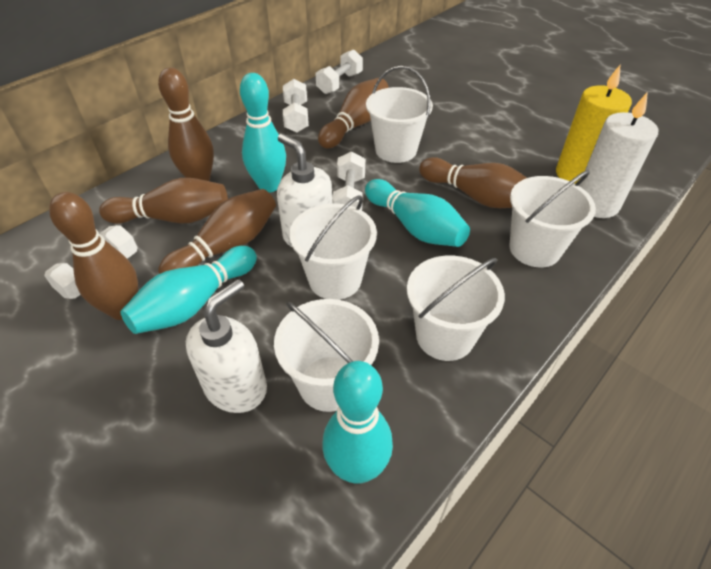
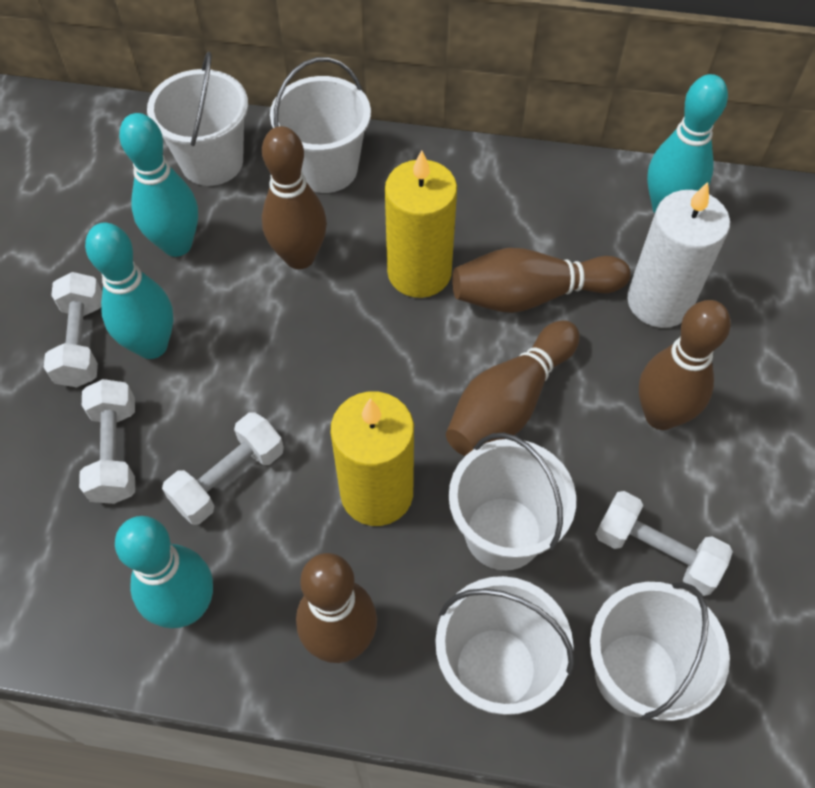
brown bowling pin: 6 -> 5
white soap dispenser: 2 -> 0
yellow candle: 1 -> 2

